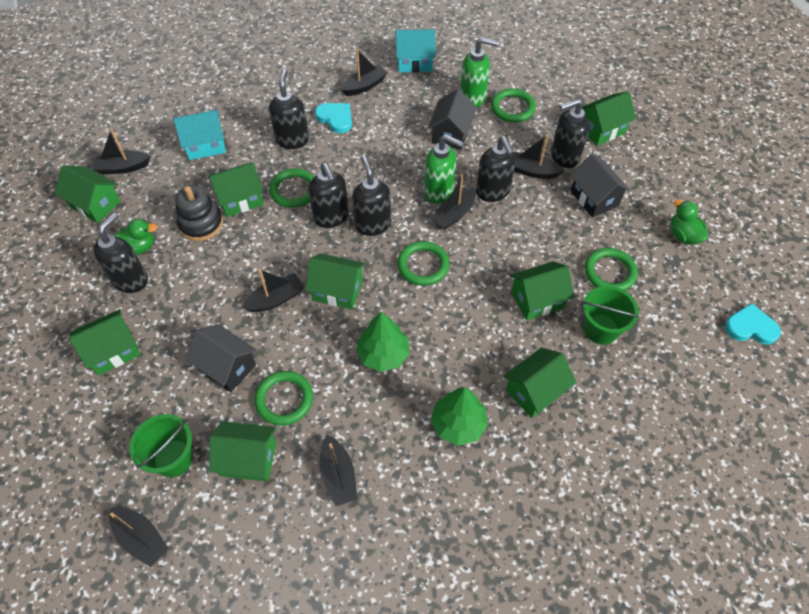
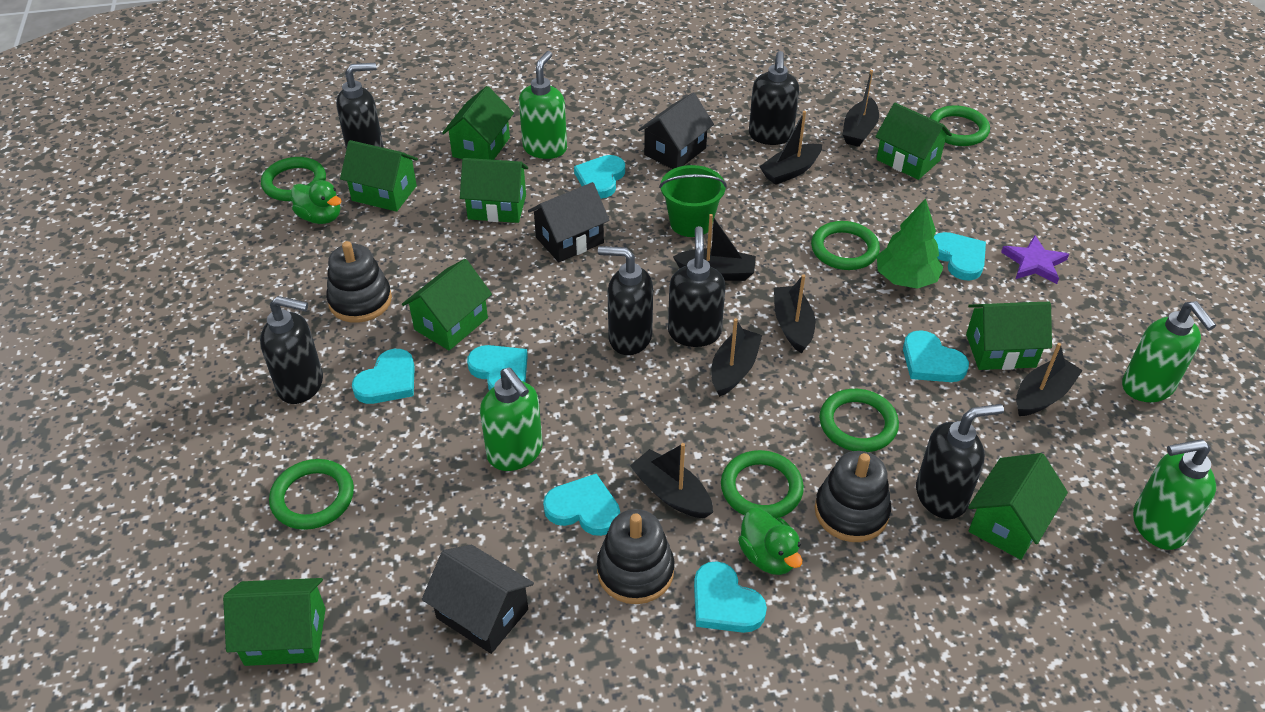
black stacking toy: 1 -> 3
green bucket: 2 -> 1
green ring: 5 -> 6
green soap dispenser: 2 -> 4
green tree: 2 -> 1
purple star: 0 -> 1
turquoise heart: 2 -> 7
turquoise house: 2 -> 0

